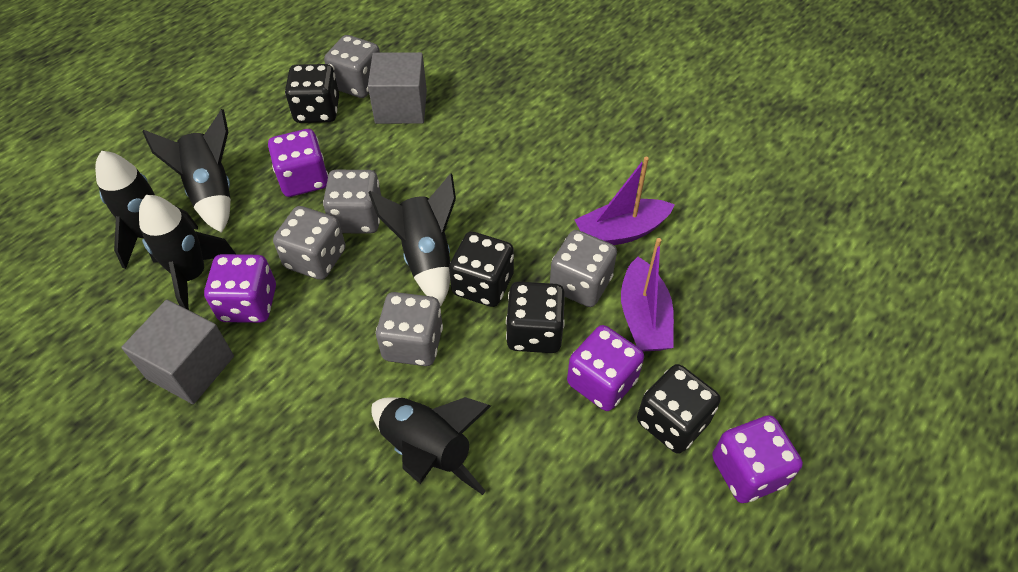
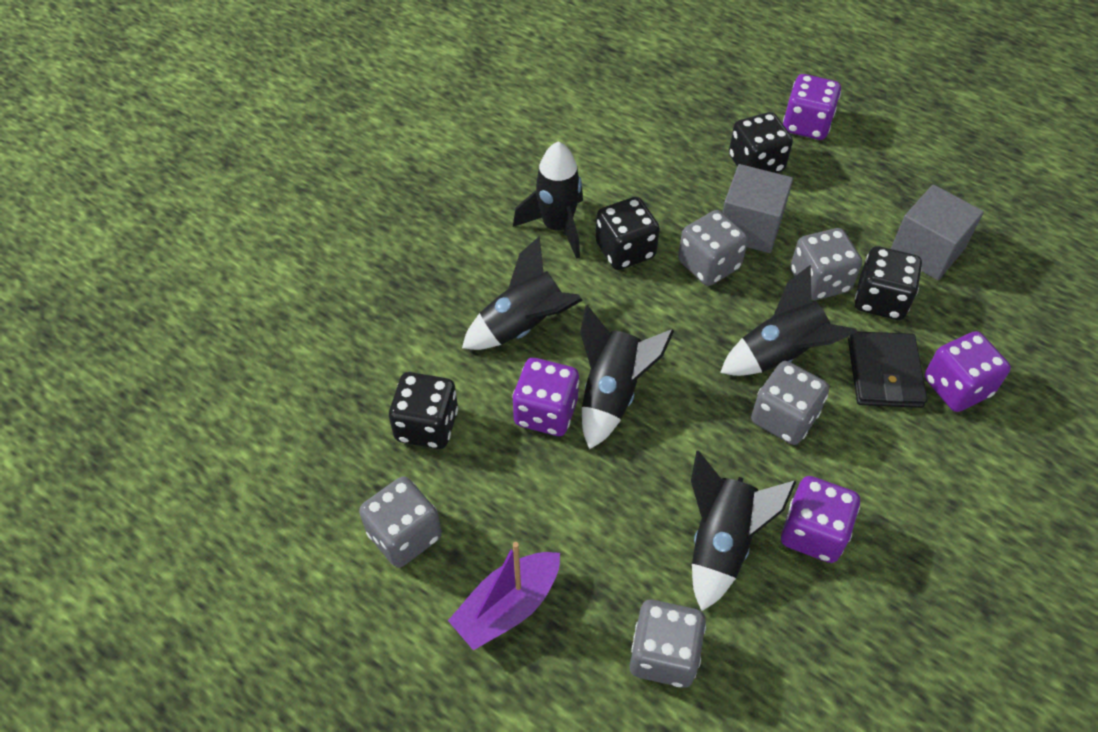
black wallet: 0 -> 1
purple boat: 2 -> 1

